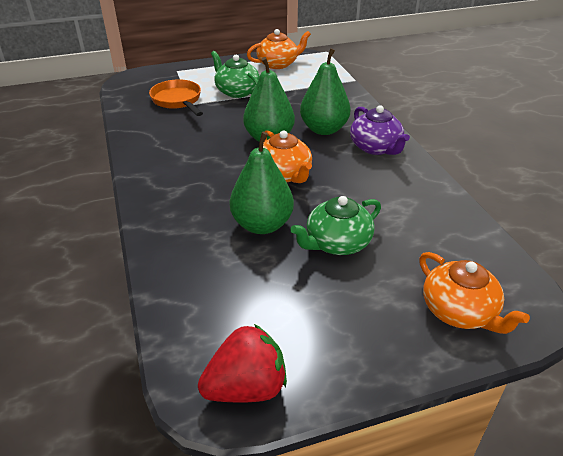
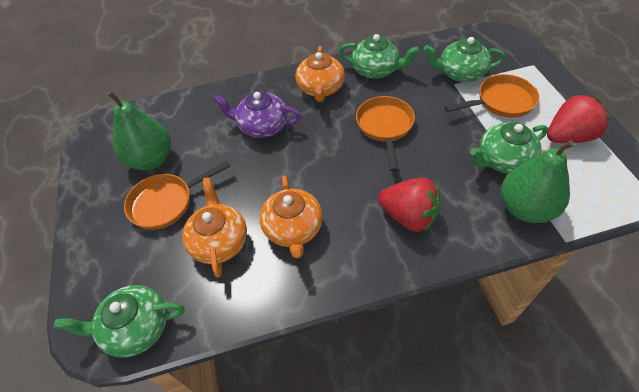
green pear: 3 -> 2
green teapot: 2 -> 4
orange pan: 1 -> 3
red strawberry: 1 -> 2

